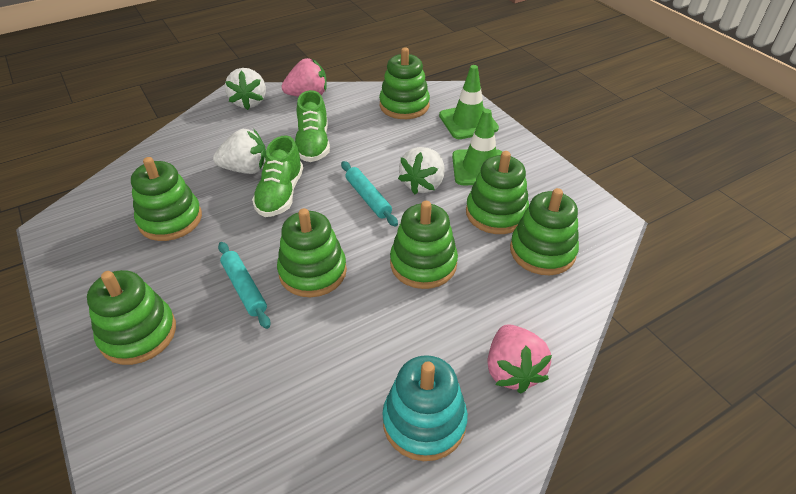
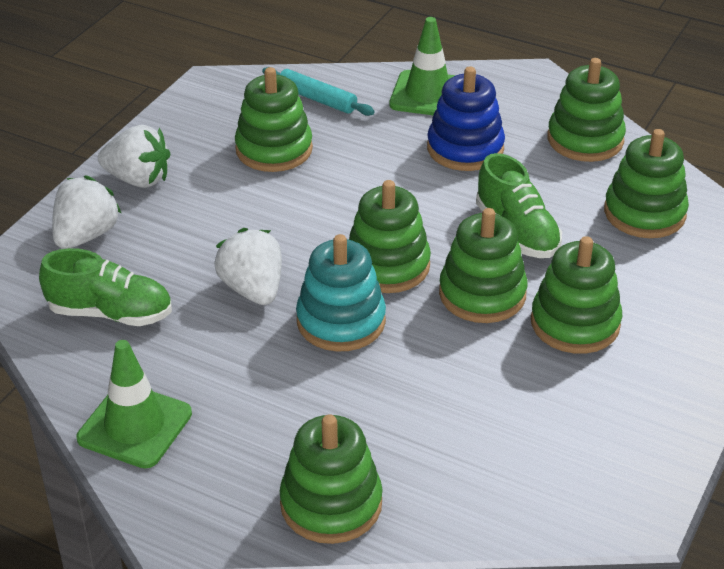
blue stacking toy: 0 -> 1
pink strawberry: 2 -> 0
turquoise rolling pin: 2 -> 1

